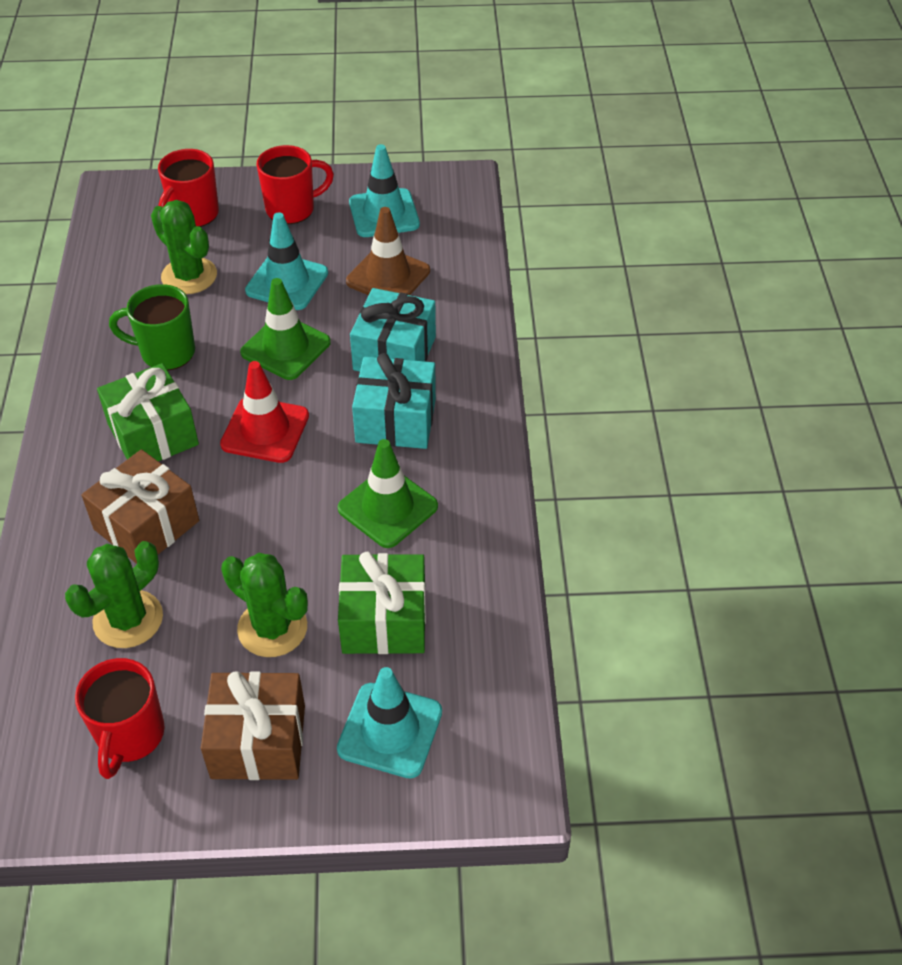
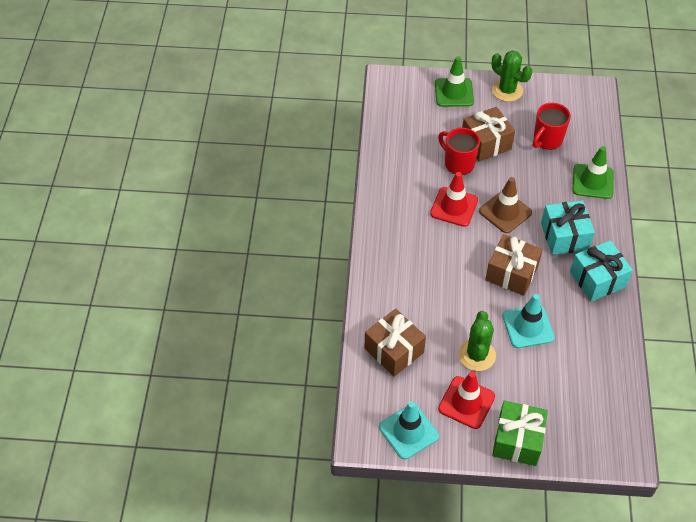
brown gift: 2 -> 3
green cactus: 3 -> 2
green gift: 2 -> 1
green mug: 1 -> 0
red mug: 3 -> 2
red traffic cone: 1 -> 2
turquoise traffic cone: 3 -> 2

